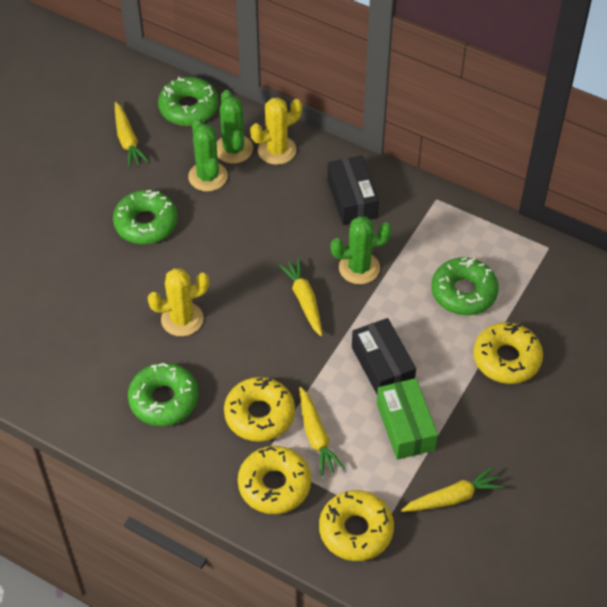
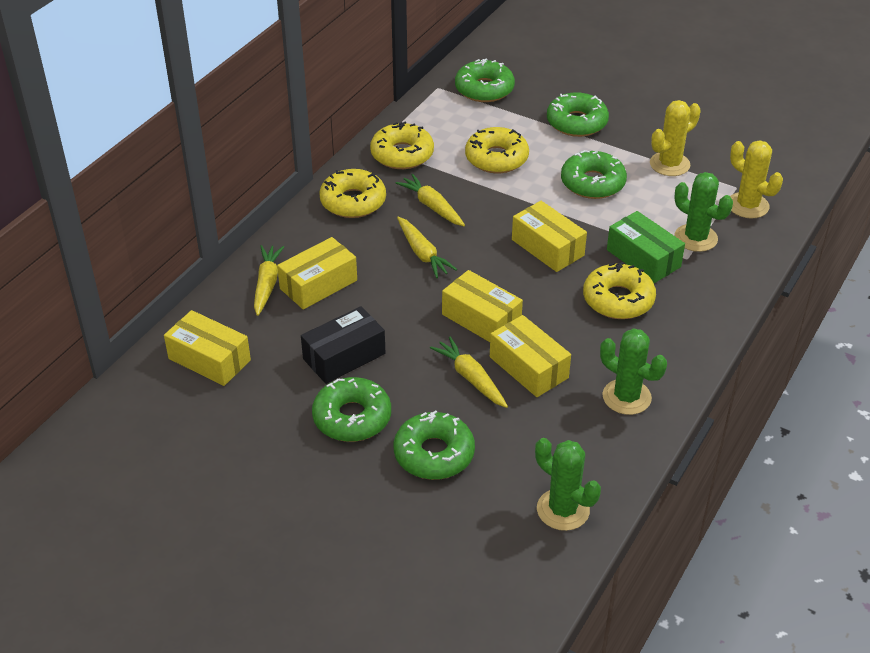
black box: 2 -> 1
green donut: 4 -> 5
yellow box: 0 -> 5

